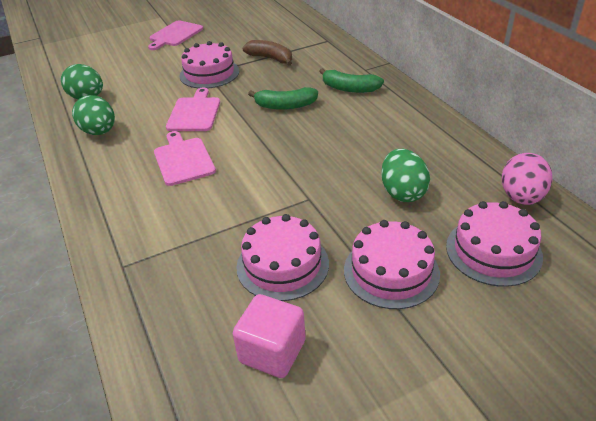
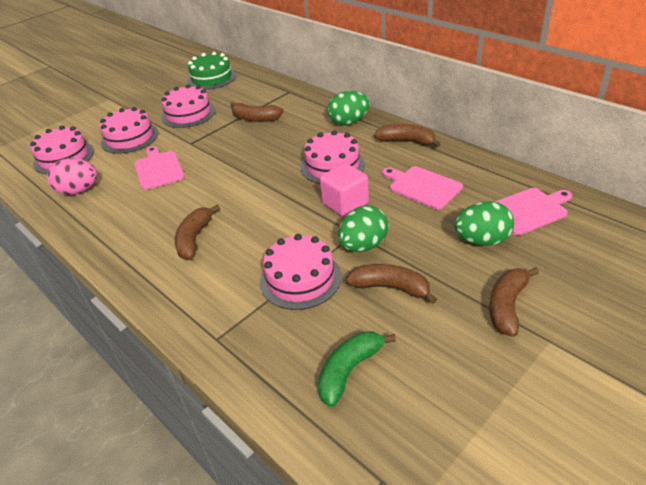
brown banana: 1 -> 5
green banana: 2 -> 1
green cake: 0 -> 1
pink cake: 4 -> 5

